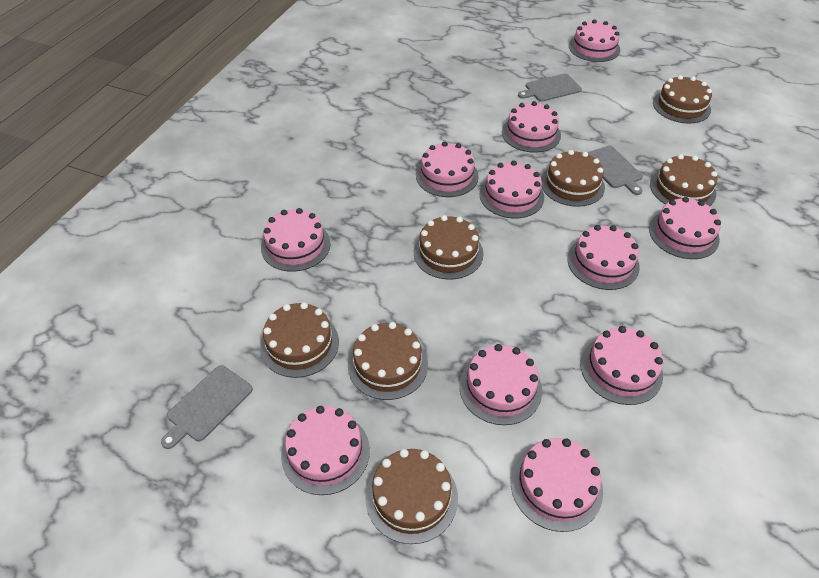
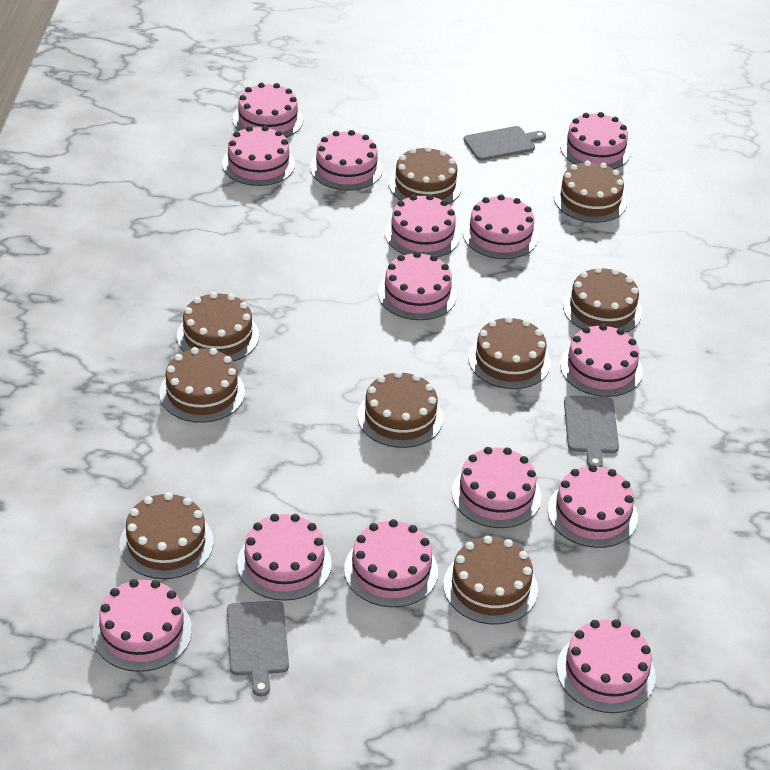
brown cake: 7 -> 9
pink cake: 11 -> 14

